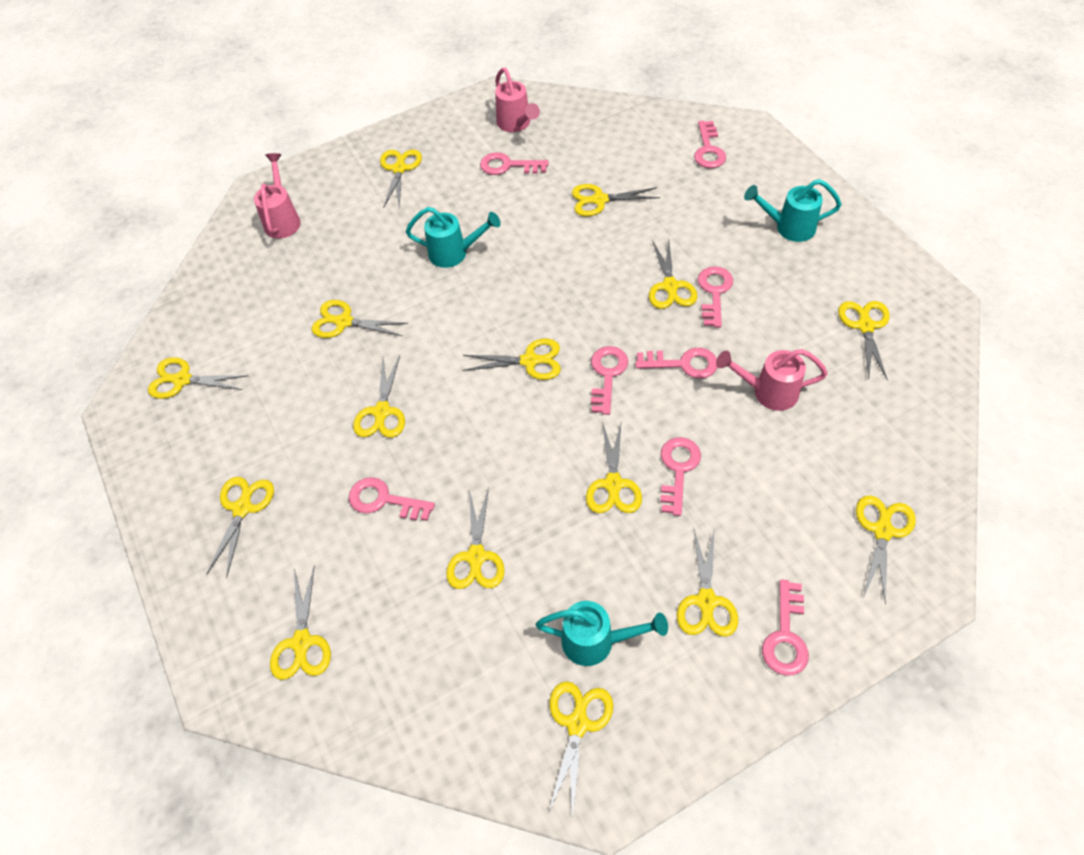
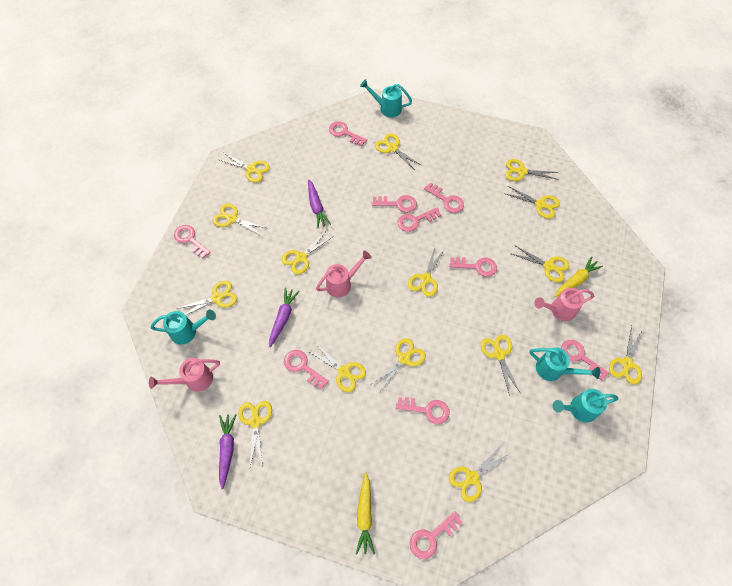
pink key: 8 -> 10
purple carrot: 0 -> 3
turquoise watering can: 3 -> 4
yellow carrot: 0 -> 2

